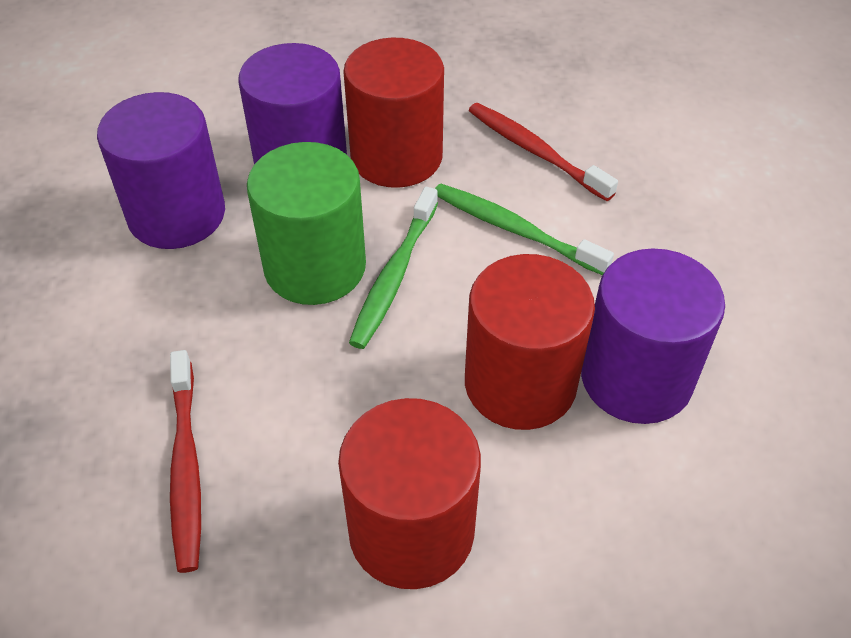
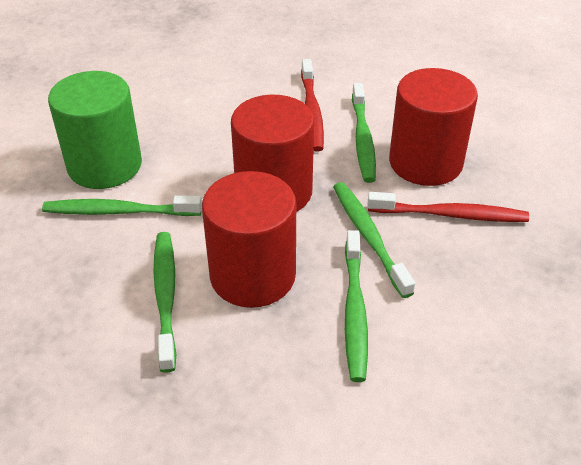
green toothbrush: 2 -> 5
purple cylinder: 3 -> 0

